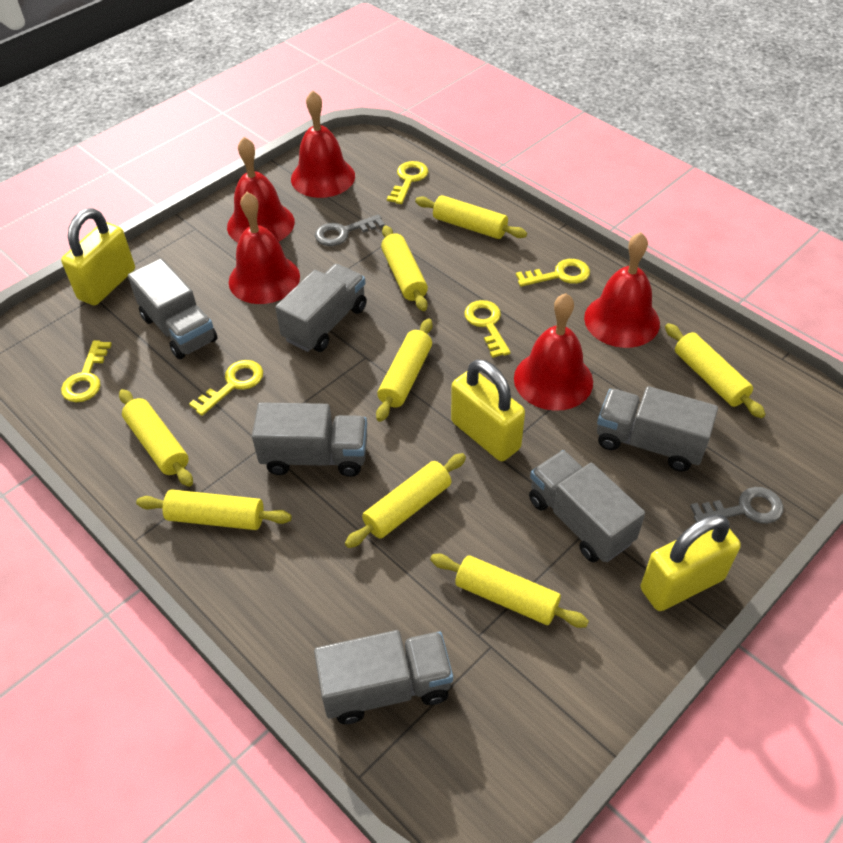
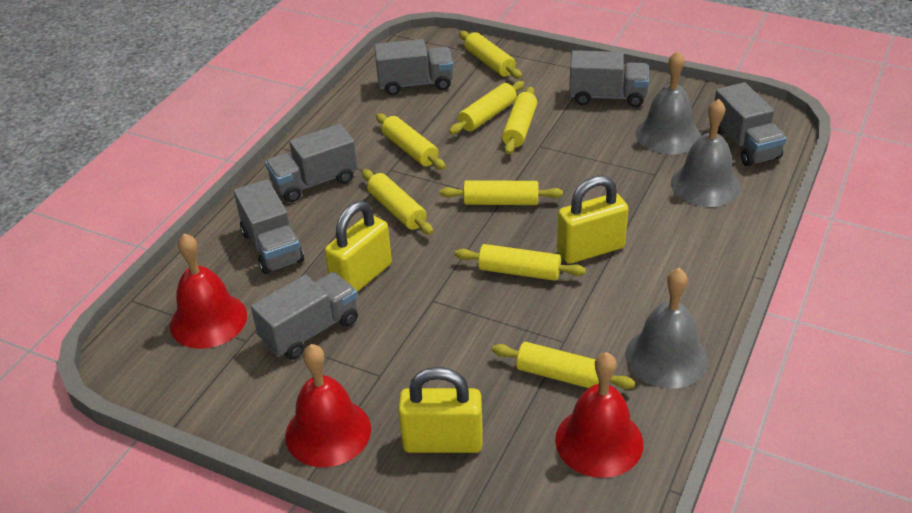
grey bell: 0 -> 3
grey key: 2 -> 0
red bell: 5 -> 3
yellow key: 5 -> 0

